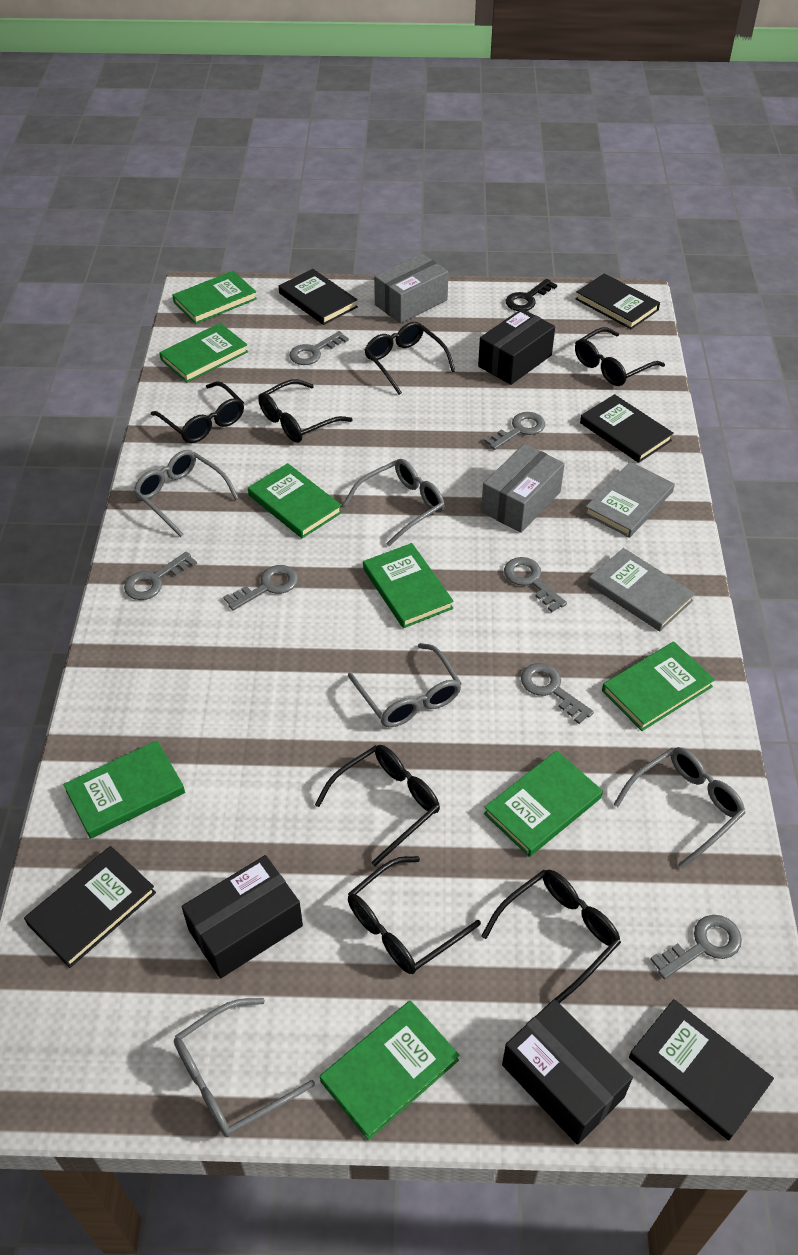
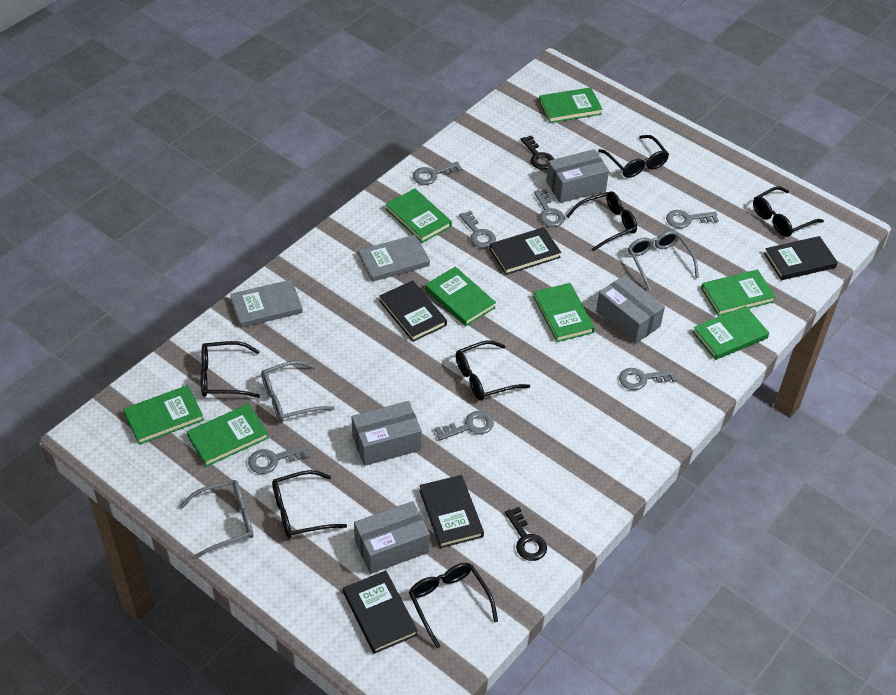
black box: 3 -> 0
black key: 1 -> 2
grey box: 2 -> 4
grey glasses: 5 -> 3

